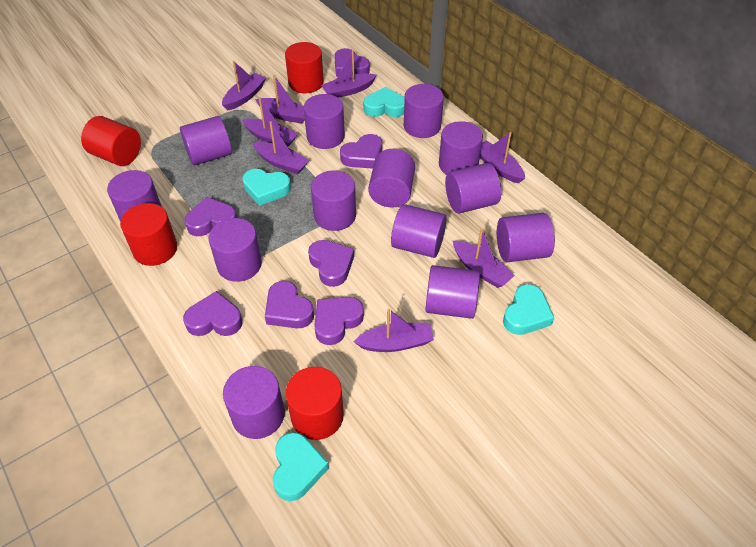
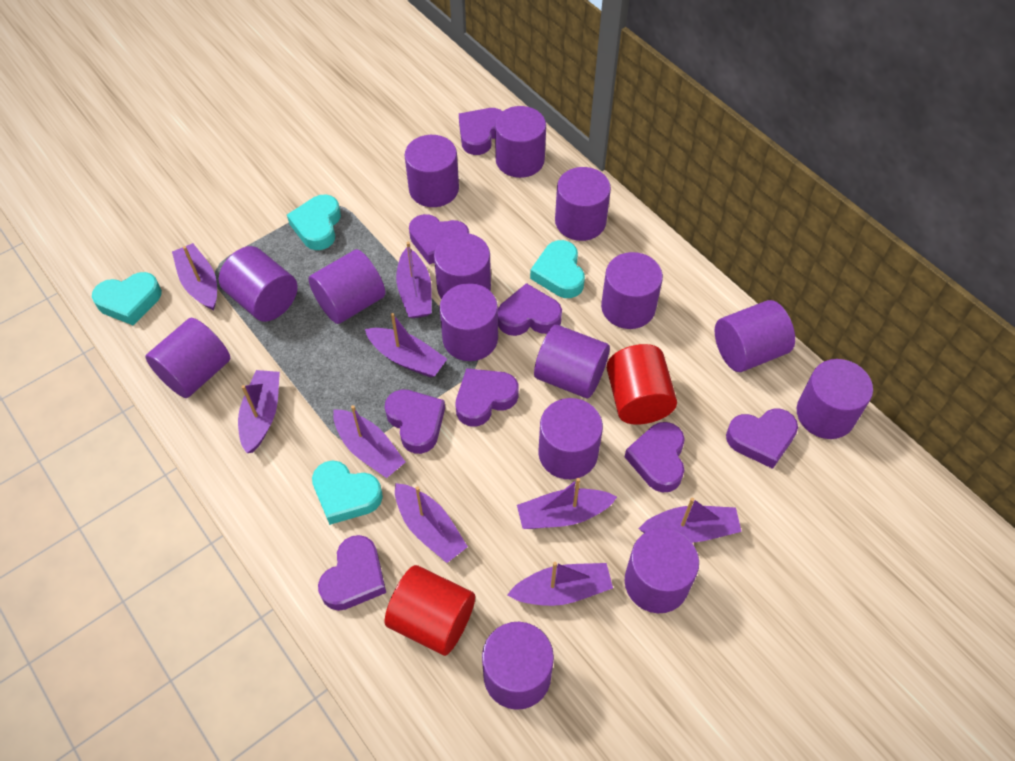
purple boat: 8 -> 9
purple cylinder: 13 -> 15
purple heart: 7 -> 8
red cylinder: 4 -> 2

